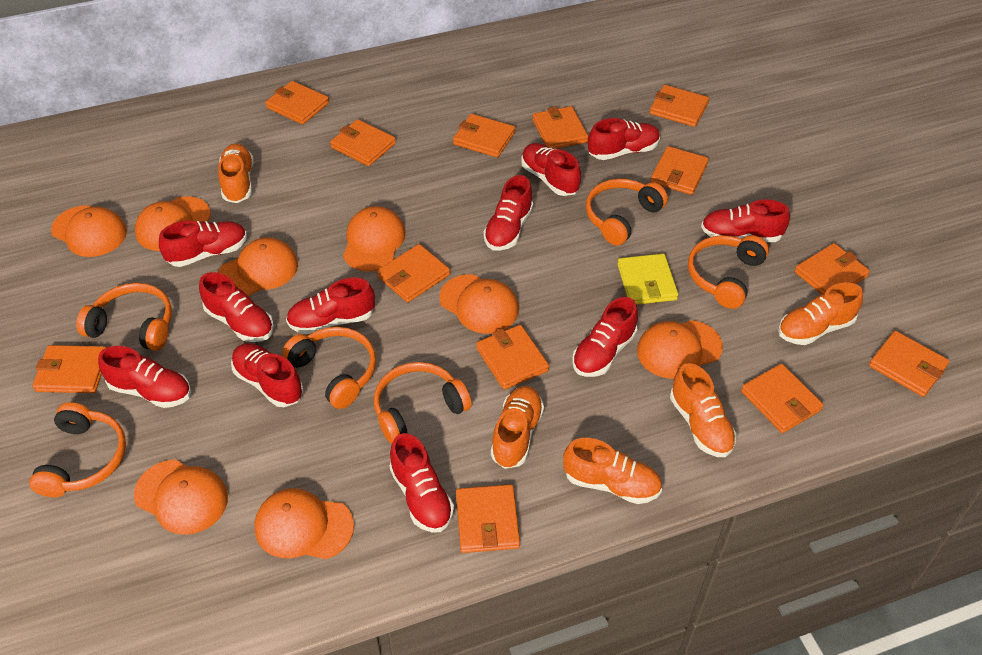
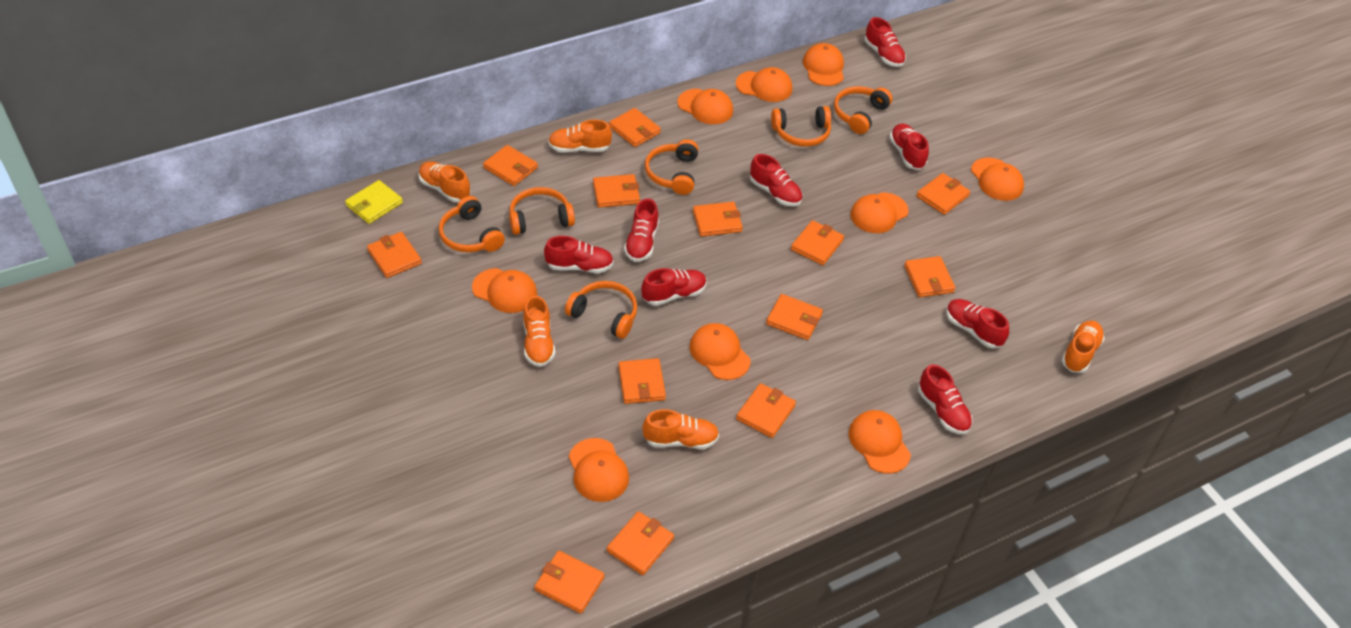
orange cap: 8 -> 9
red shoe: 11 -> 8

